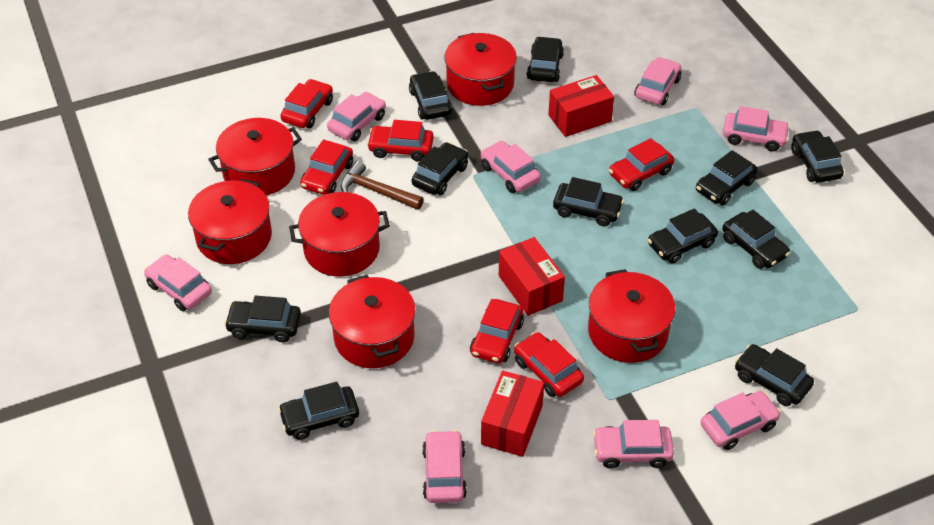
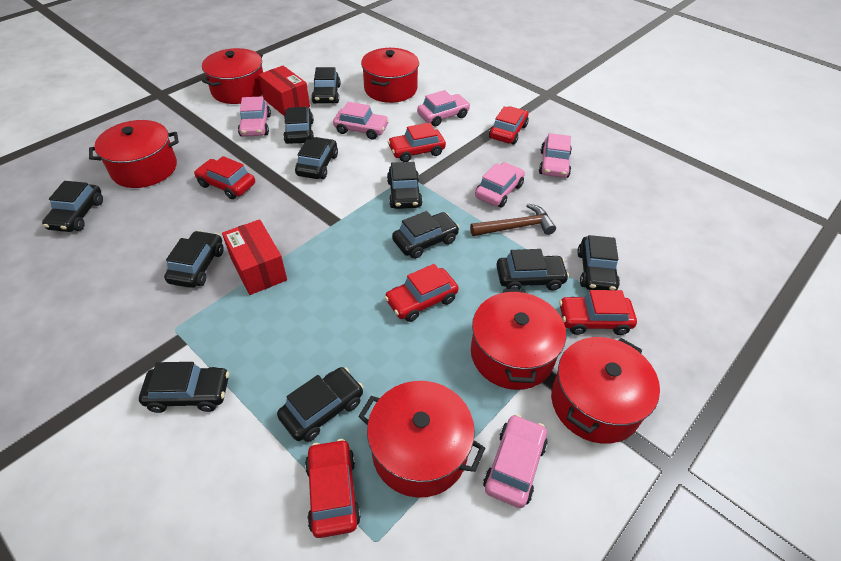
pink car: 8 -> 6
red box: 3 -> 2

